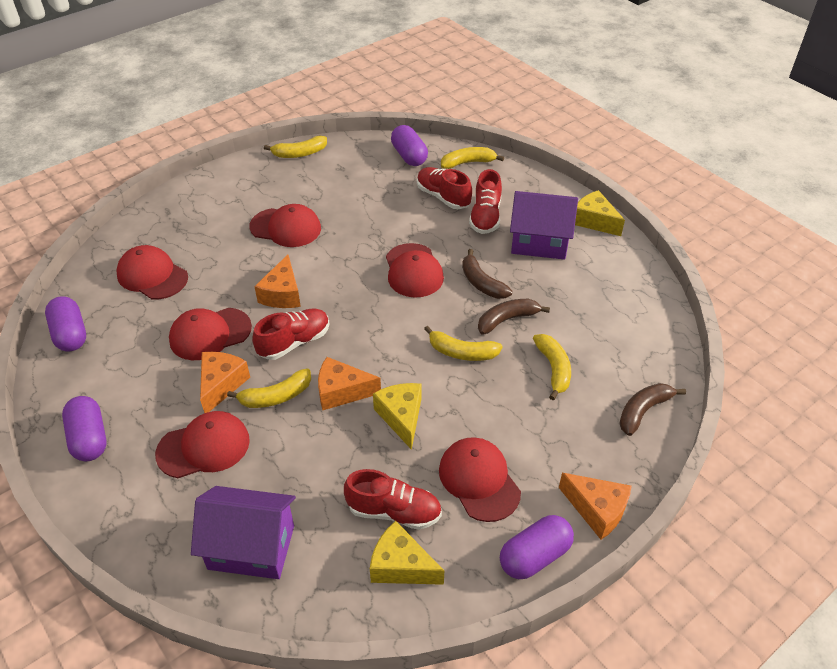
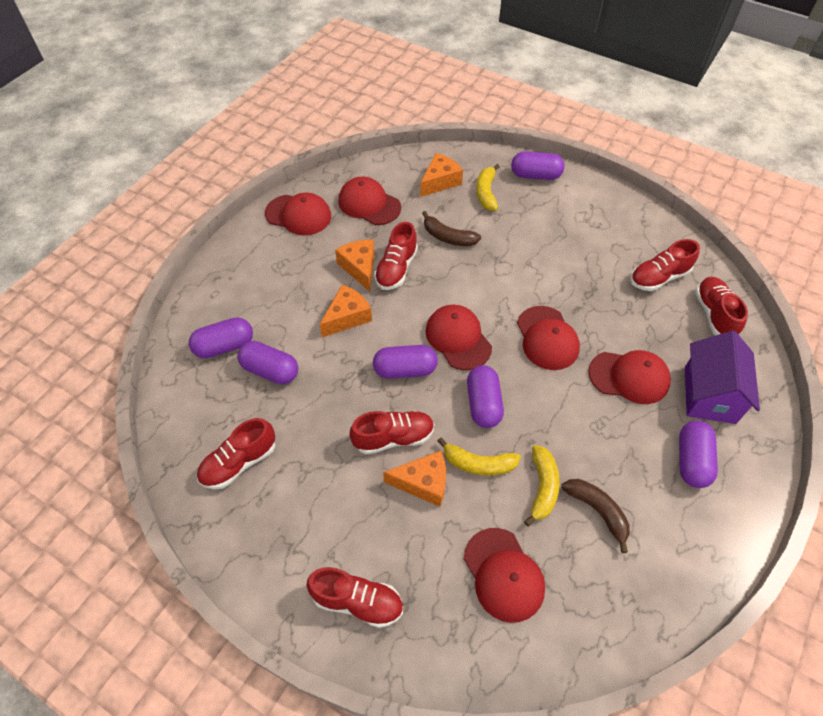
brown banana: 3 -> 2
purple capsule: 4 -> 6
purple house: 2 -> 1
red shoe: 4 -> 6
yellow banana: 5 -> 3
yellow cheese: 3 -> 0

